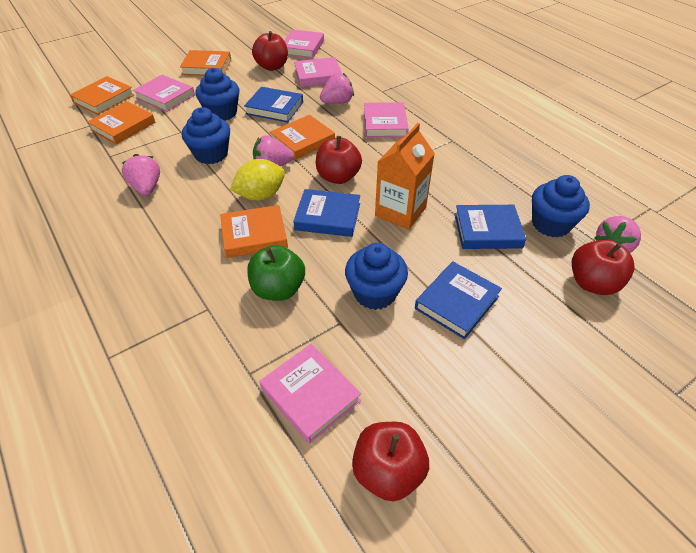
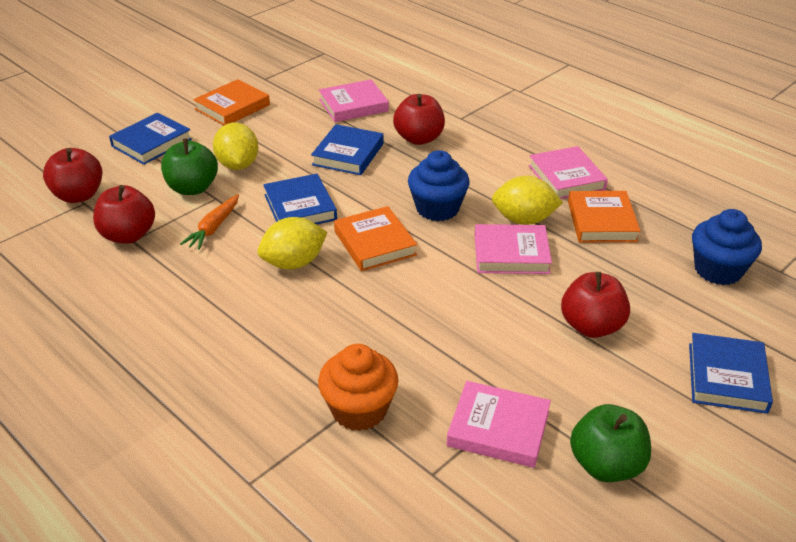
blue cupcake: 4 -> 2
green apple: 1 -> 2
orange book: 5 -> 3
orange carrot: 0 -> 1
orange carton: 1 -> 0
orange cupcake: 0 -> 1
pink book: 5 -> 4
pink strawberry: 4 -> 0
yellow lemon: 1 -> 3

